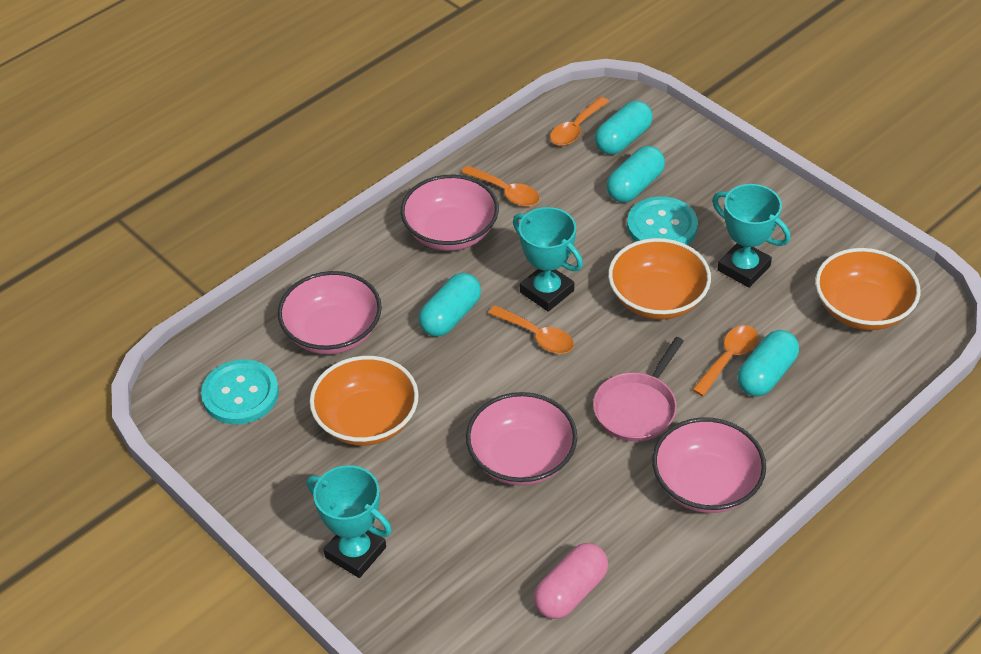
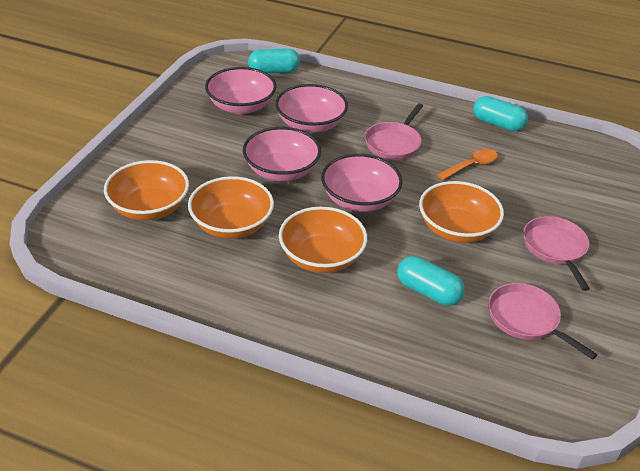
orange bowl: 3 -> 4
orange spoon: 4 -> 1
pink capsule: 1 -> 0
pink pan: 1 -> 3
turquoise button: 2 -> 0
turquoise capsule: 4 -> 3
turquoise trophy: 3 -> 0

